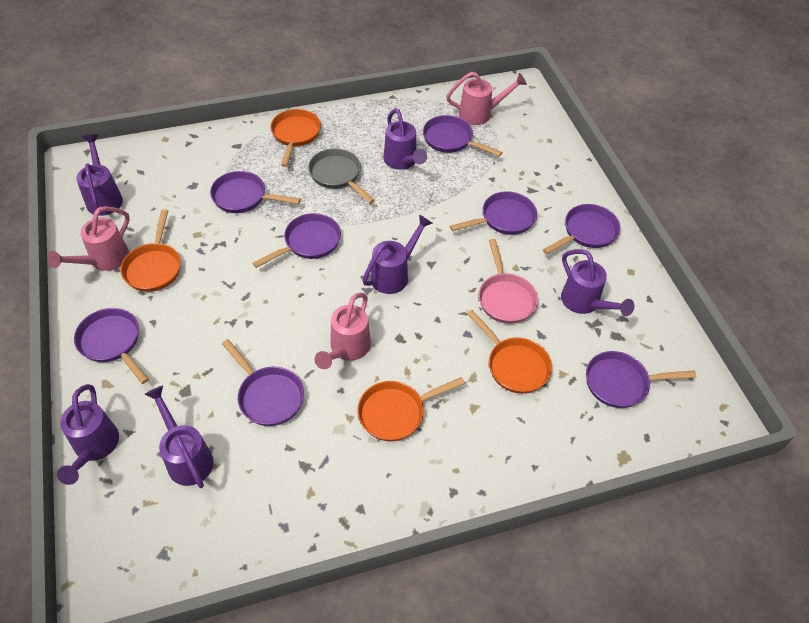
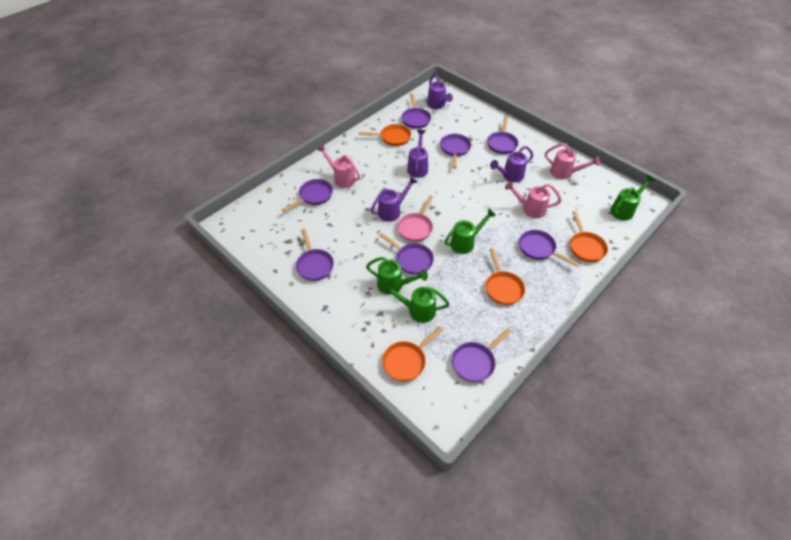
green watering can: 0 -> 4
grey pan: 1 -> 0
purple watering can: 6 -> 4

